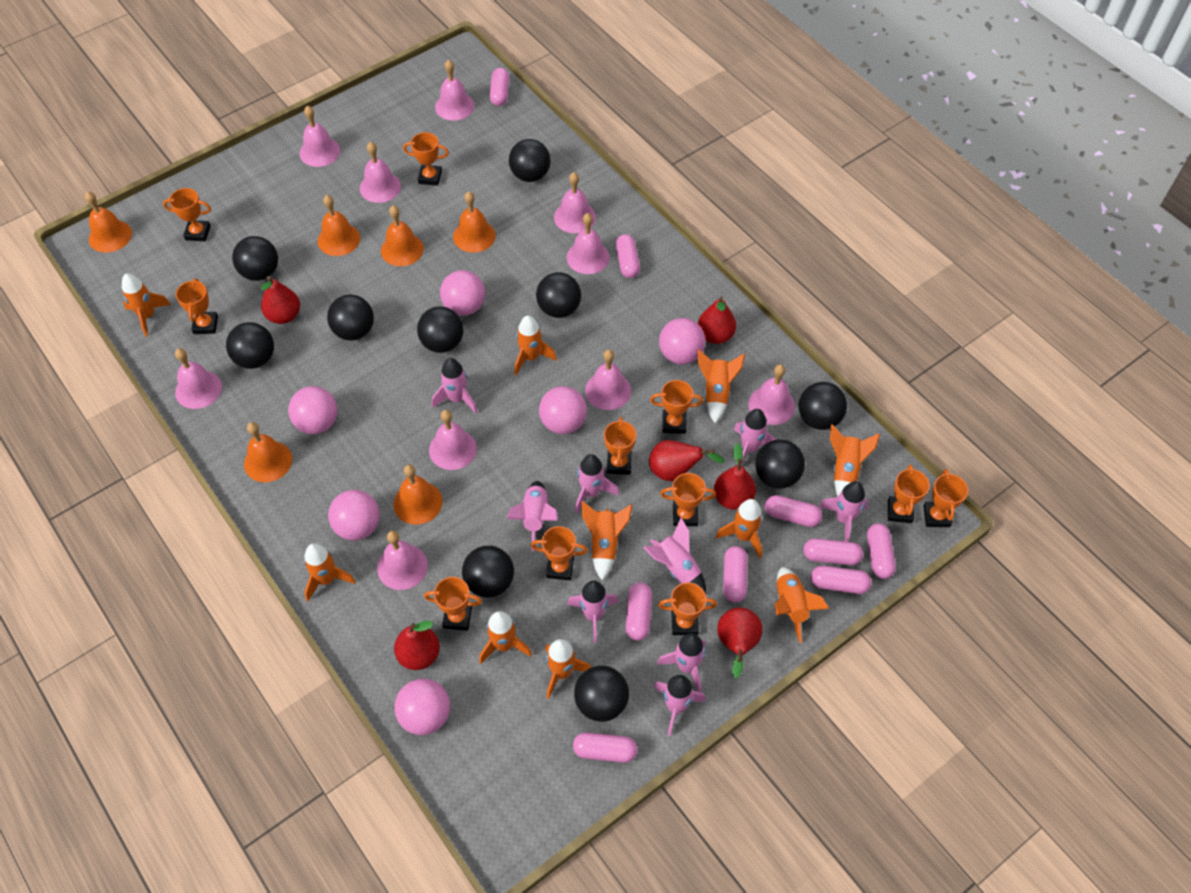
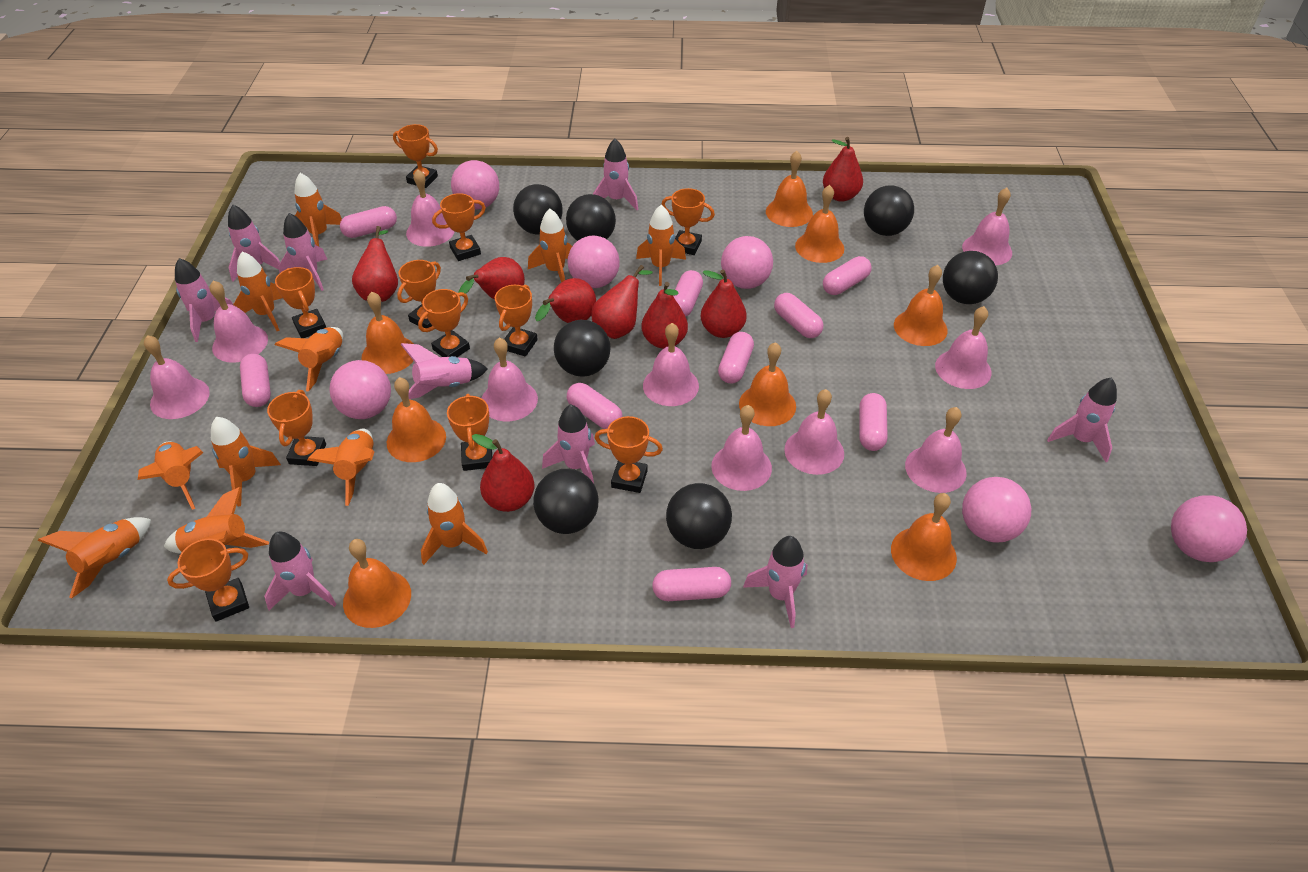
black ball: 10 -> 7
orange bell: 6 -> 8
orange rocket: 10 -> 11
red pear: 6 -> 8

